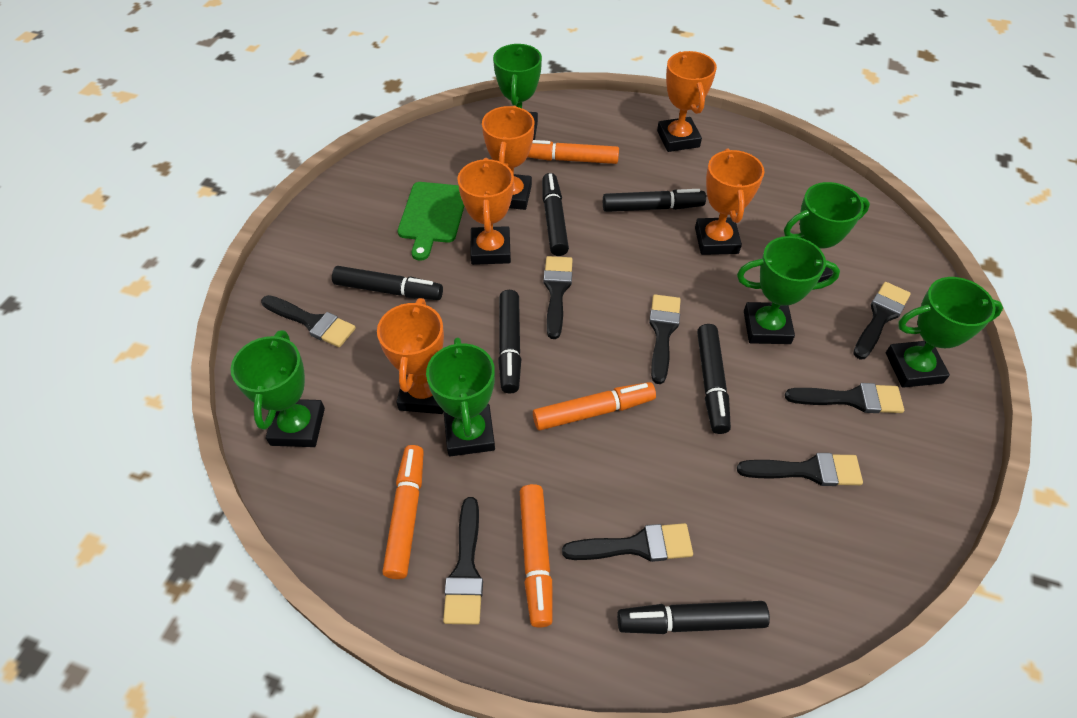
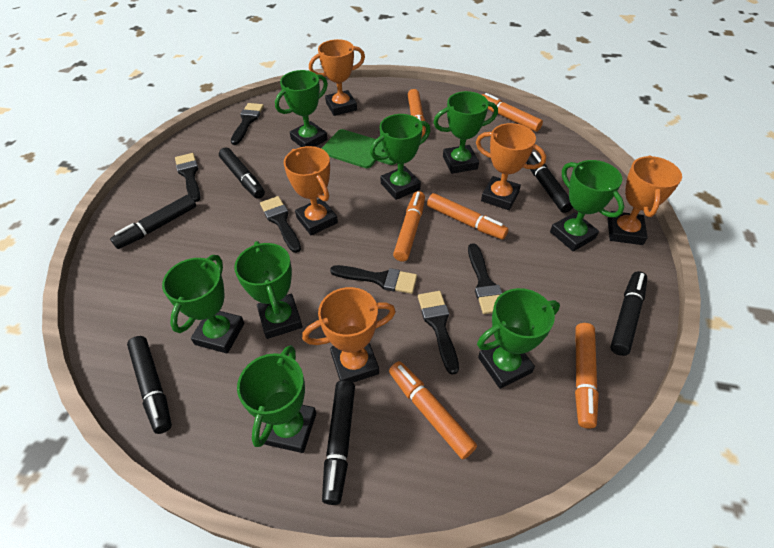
black brush: 8 -> 6
green trophy: 6 -> 8
orange marker: 4 -> 6

